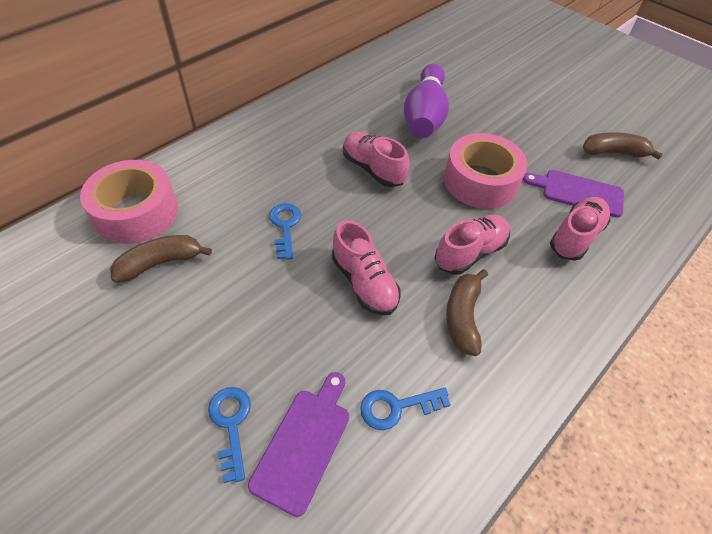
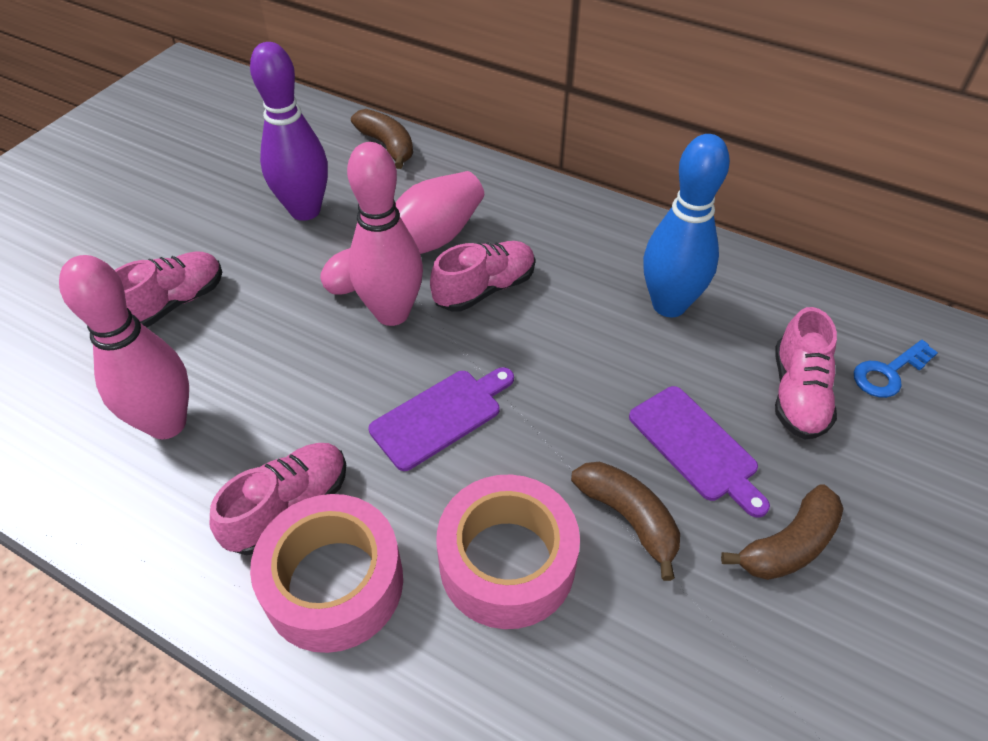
blue bowling pin: 0 -> 1
blue key: 3 -> 1
pink bowling pin: 0 -> 3

